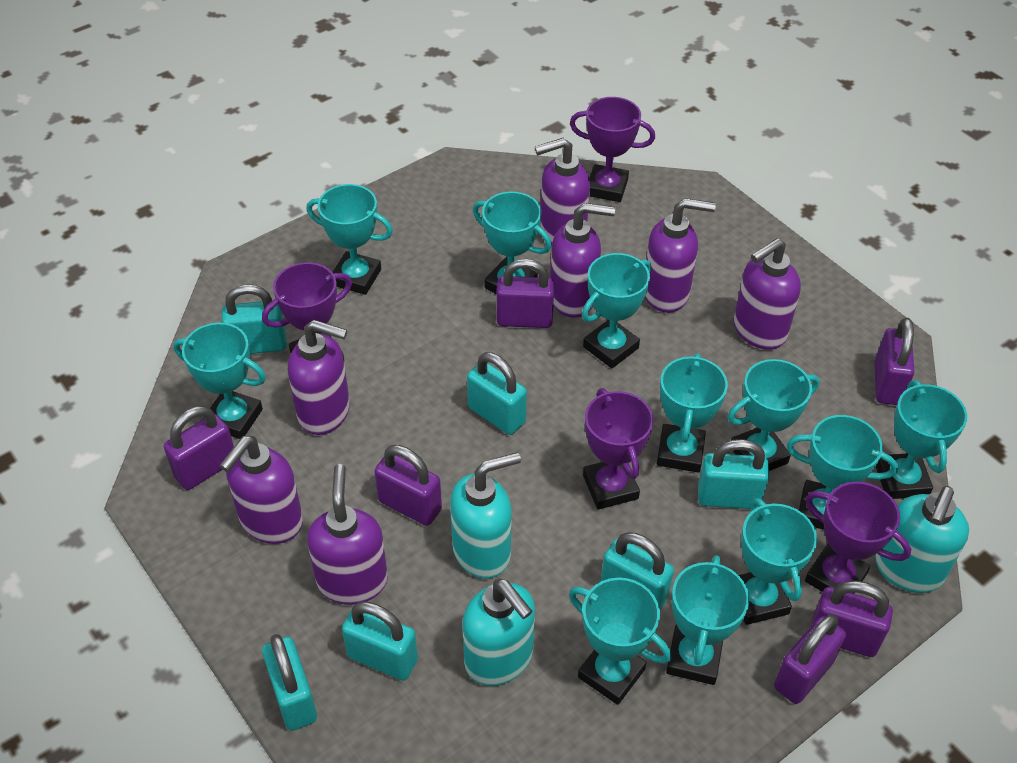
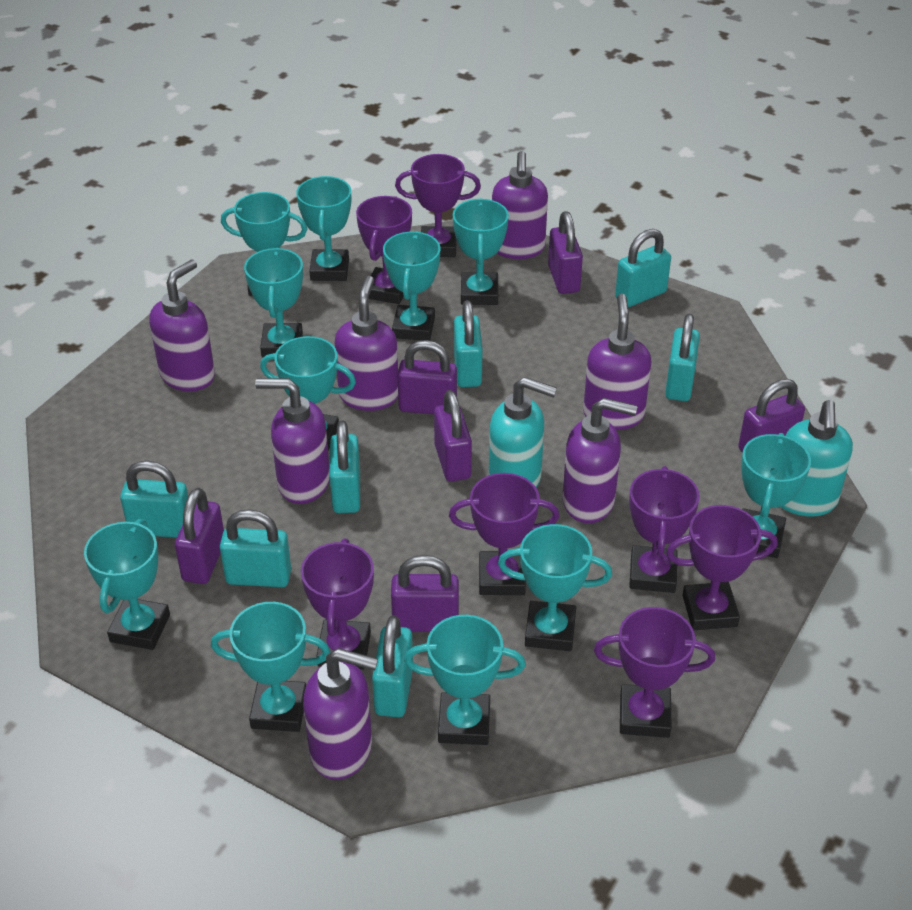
purple trophy: 4 -> 7
turquoise padlock: 6 -> 7
turquoise soap dispenser: 3 -> 2

